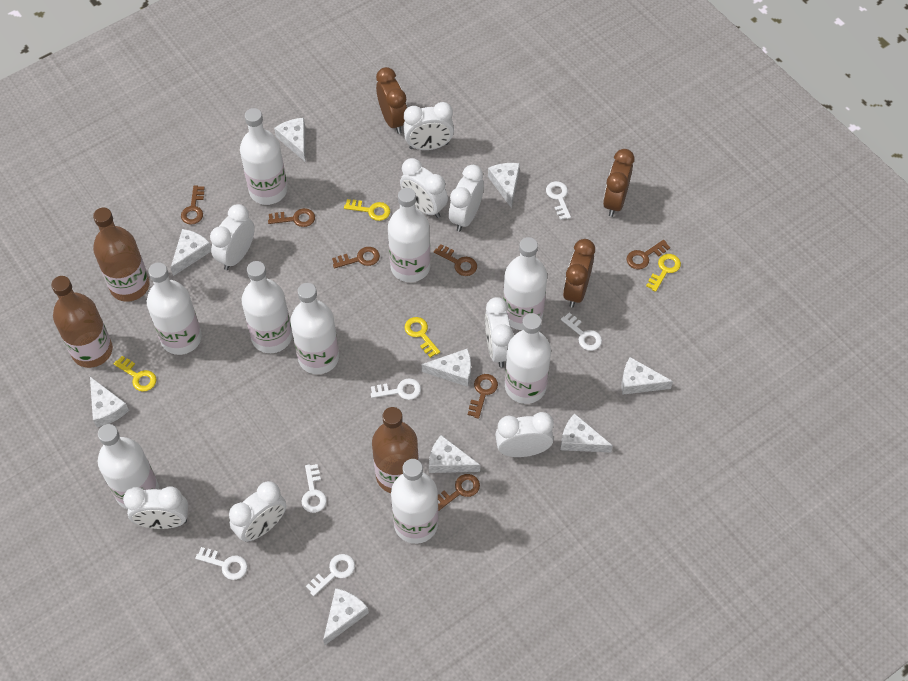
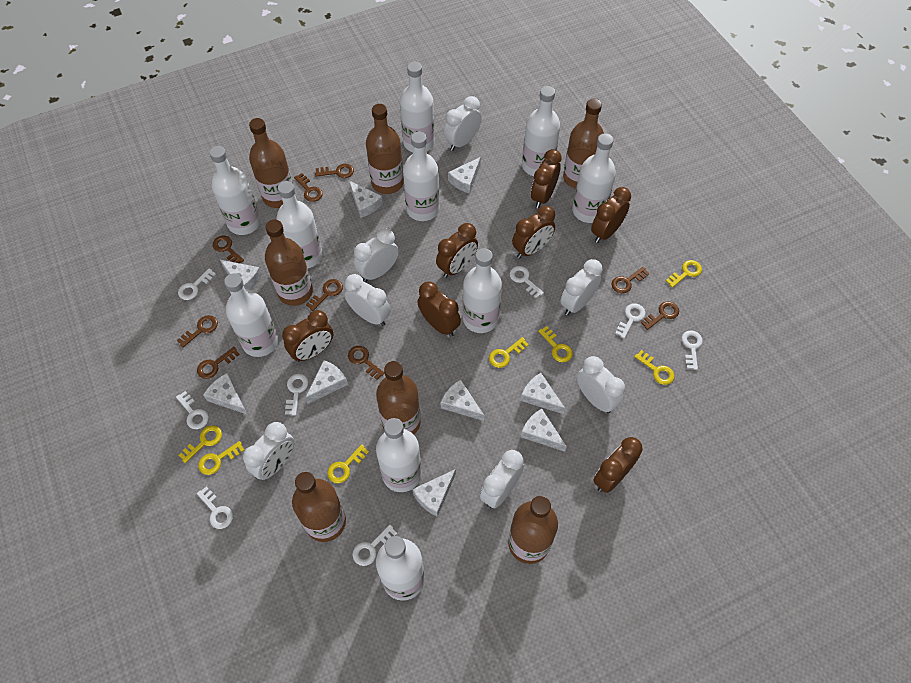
brown bottle: 3 -> 7
brown clock: 3 -> 7
brown key: 7 -> 9
white bottle: 9 -> 10
white clock: 8 -> 7
white key: 6 -> 8
yellow key: 4 -> 7

